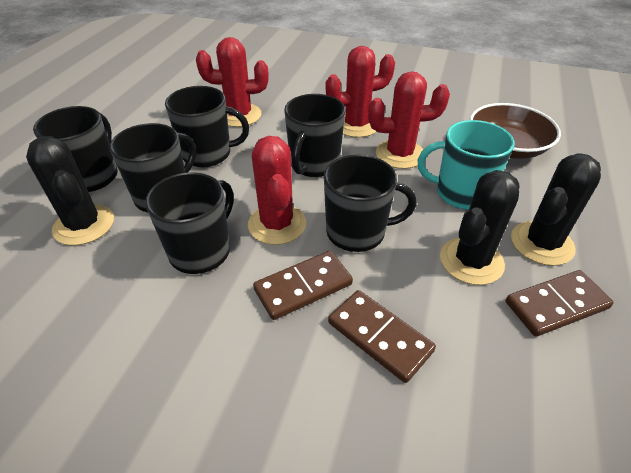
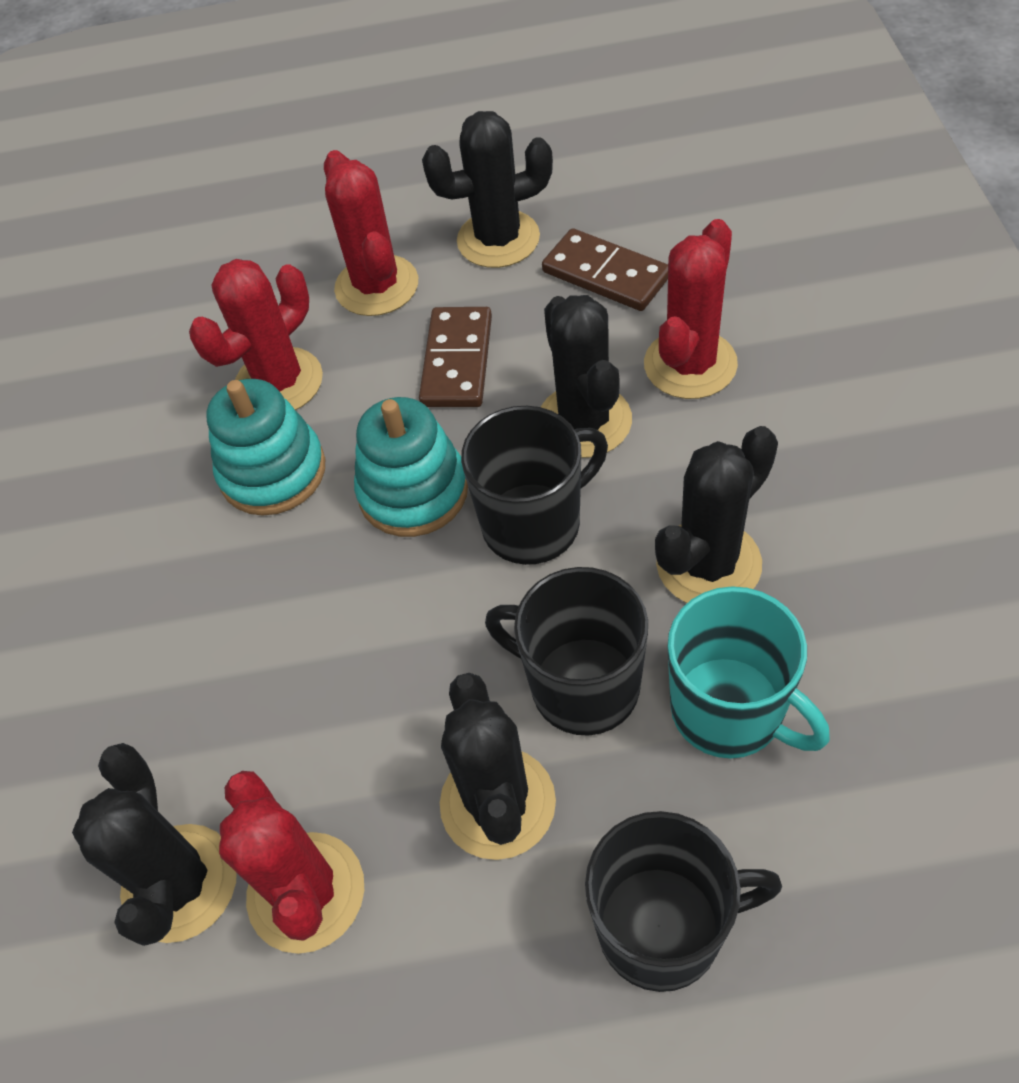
black cactus: 3 -> 5
black mug: 6 -> 3
brown bowl: 1 -> 0
brown domino: 3 -> 2
turquoise stacking toy: 0 -> 2

